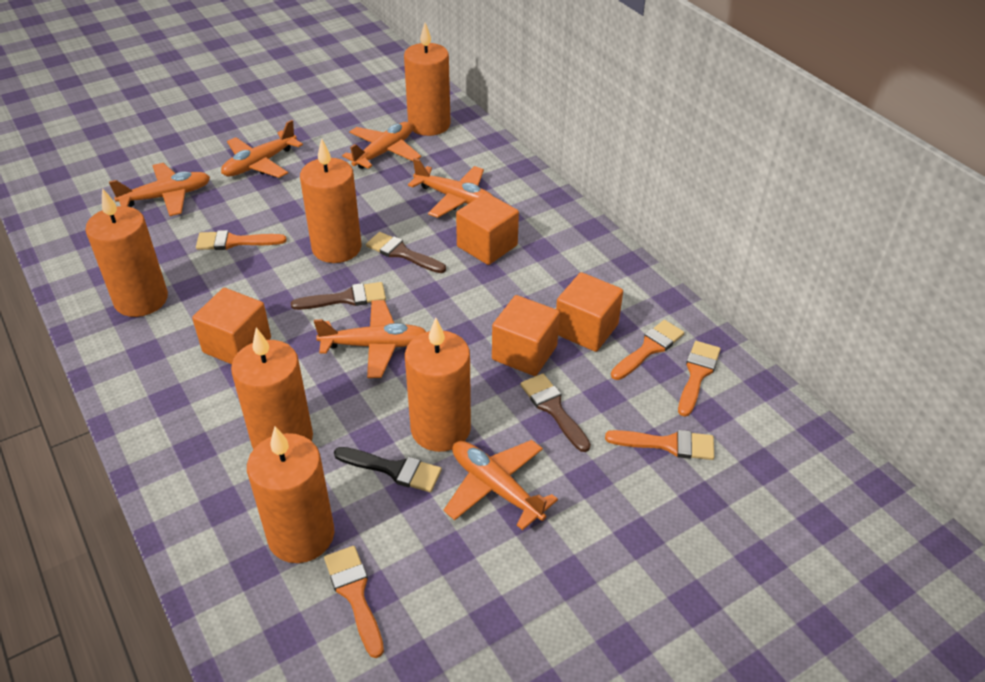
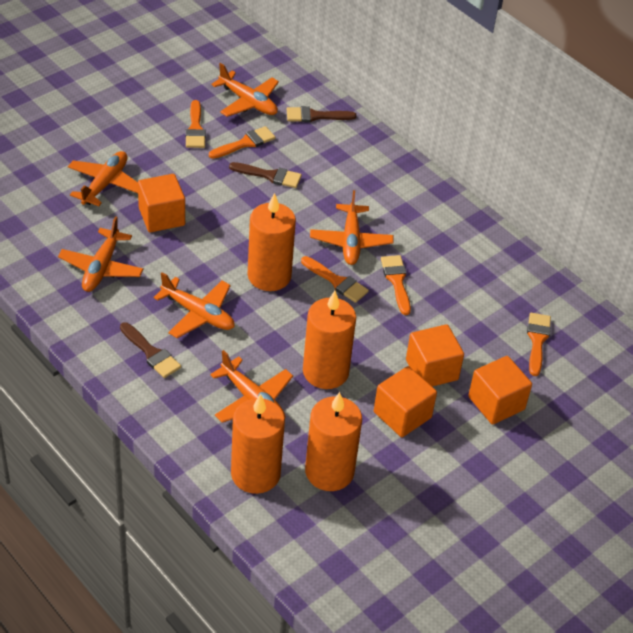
black brush: 1 -> 0
orange candle: 6 -> 4

